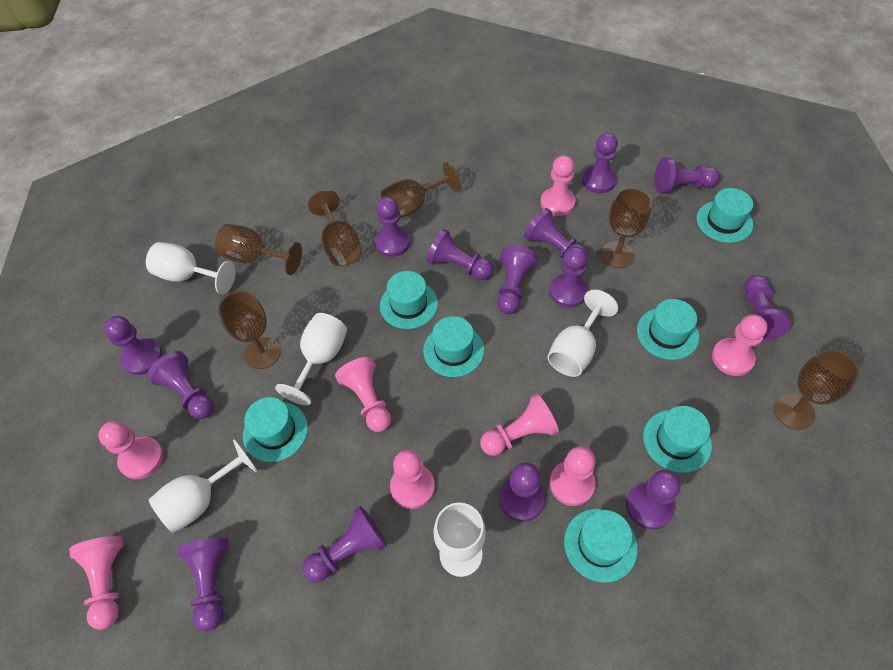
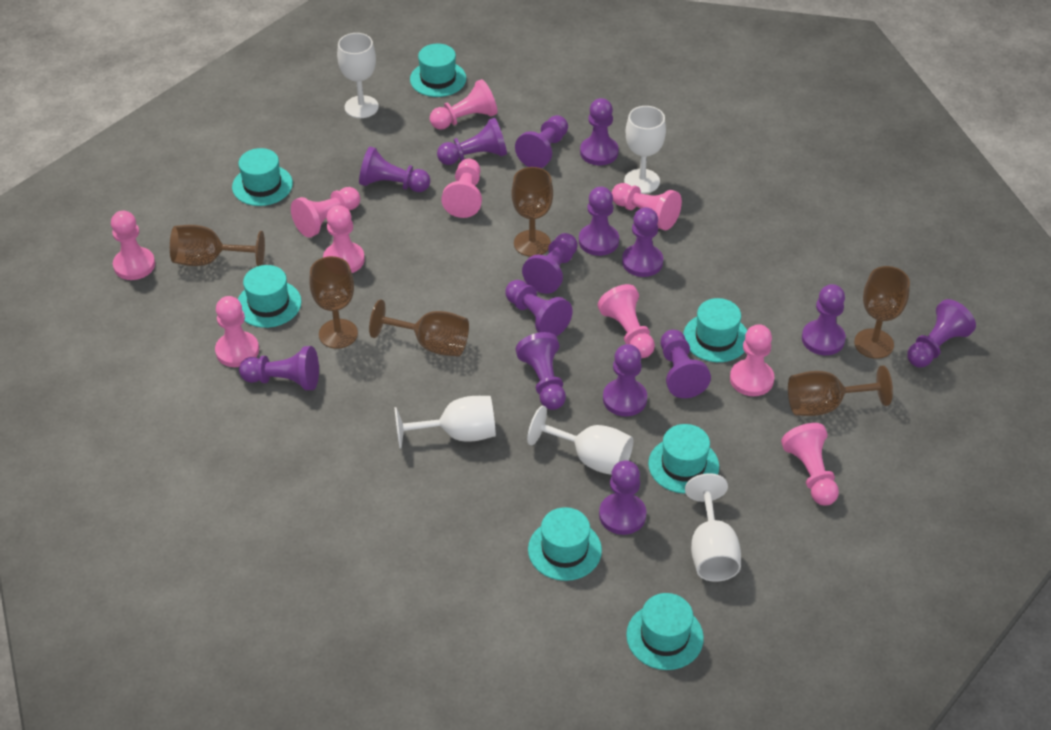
pink pawn: 8 -> 10
purple pawn: 14 -> 15

